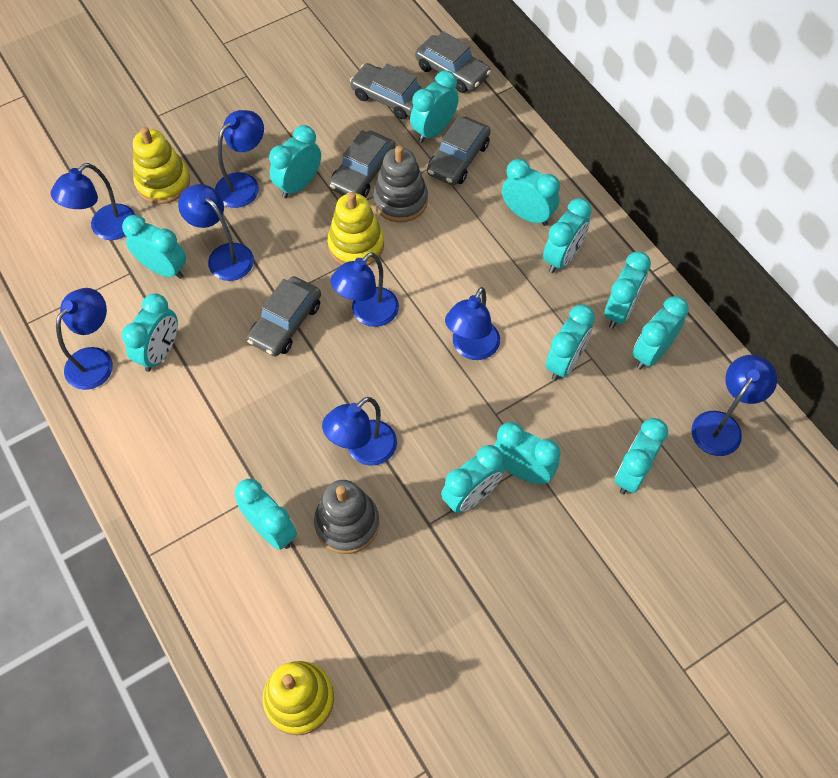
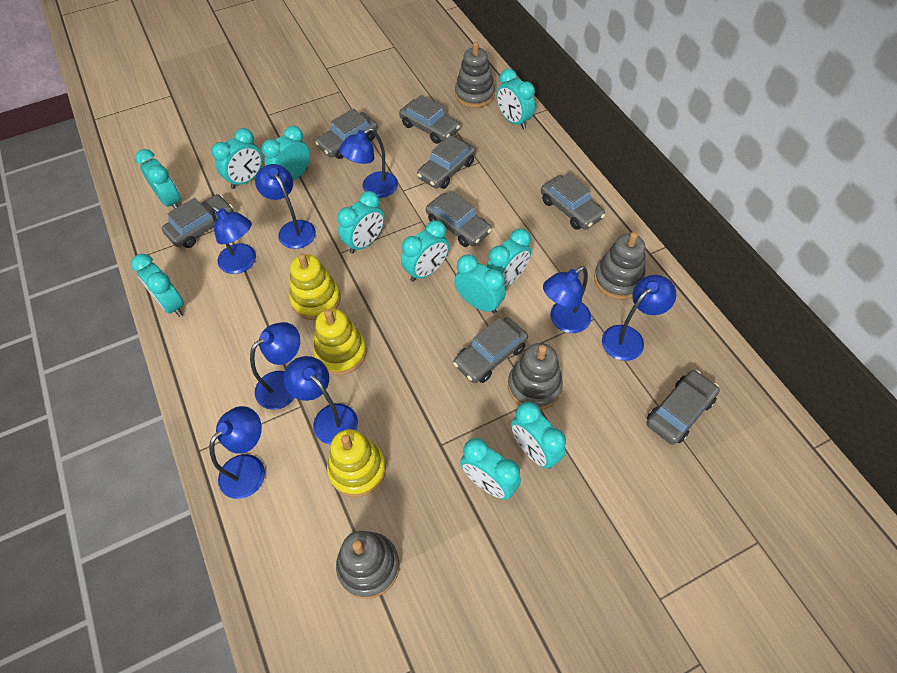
grey car: 5 -> 8
grey stacking toy: 2 -> 4
turquoise clock: 13 -> 11

